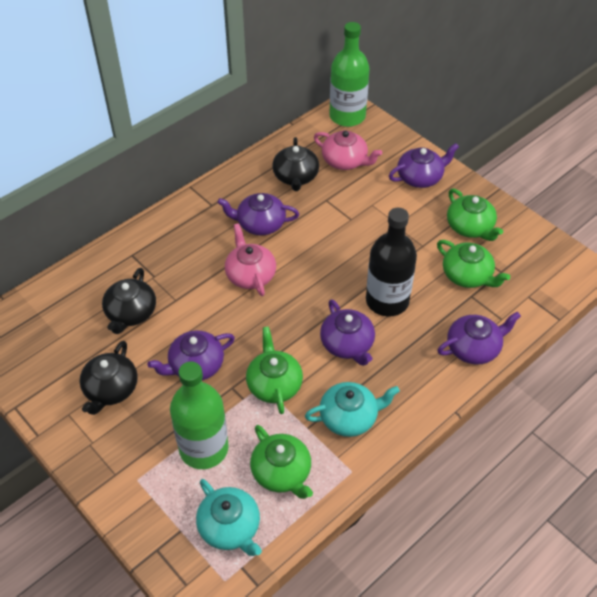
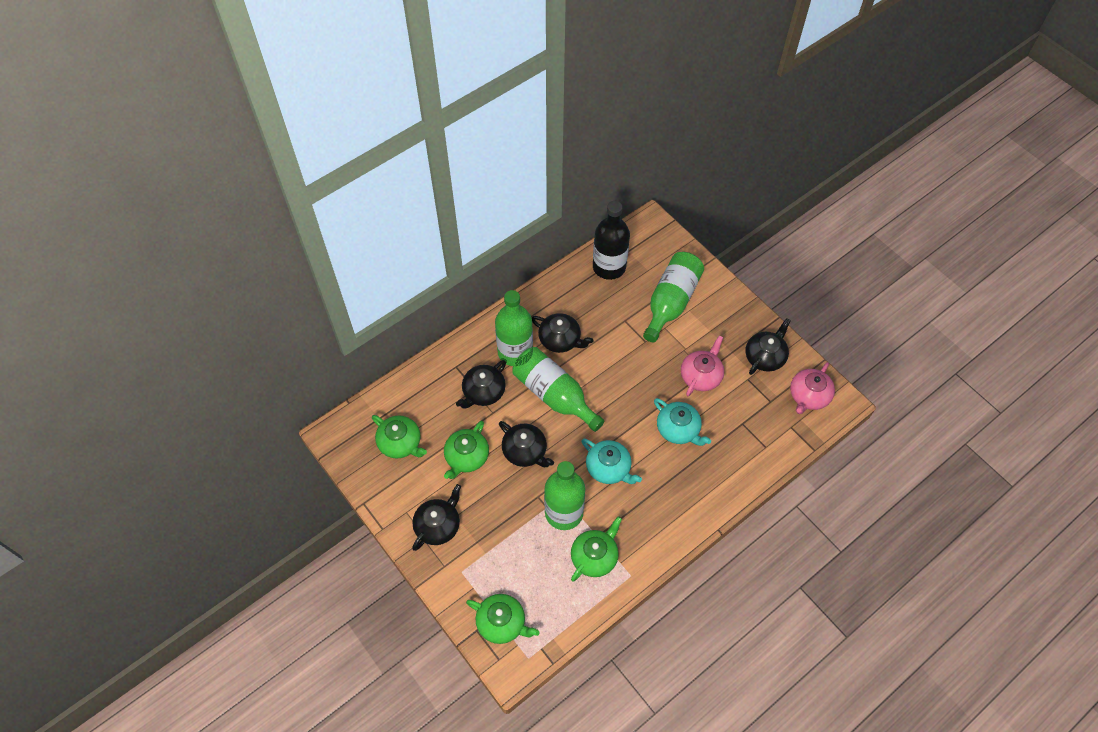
black teapot: 3 -> 5
green bottle: 2 -> 4
purple teapot: 5 -> 0

